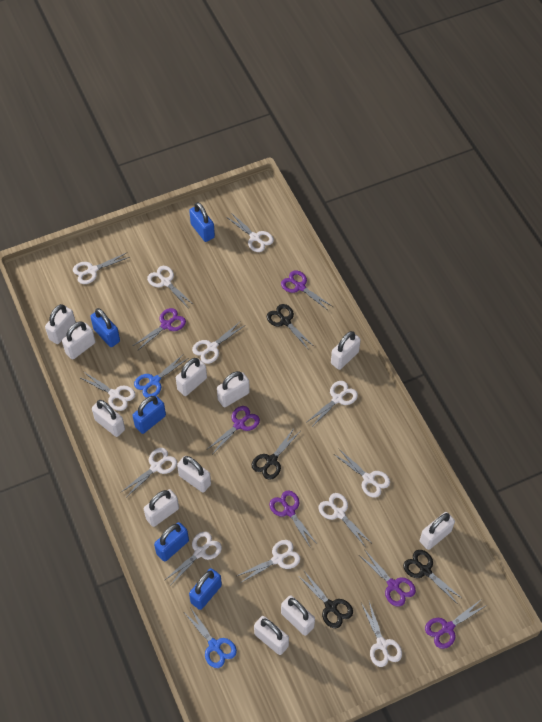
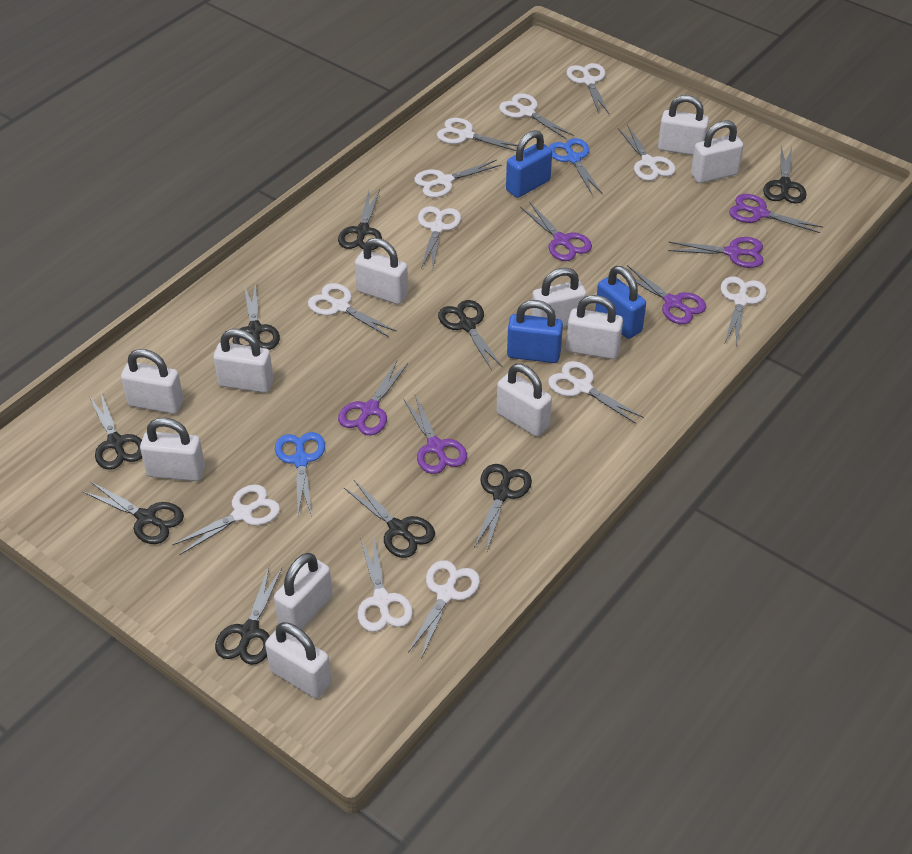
black scissors: 4 -> 9
blue padlock: 5 -> 3

